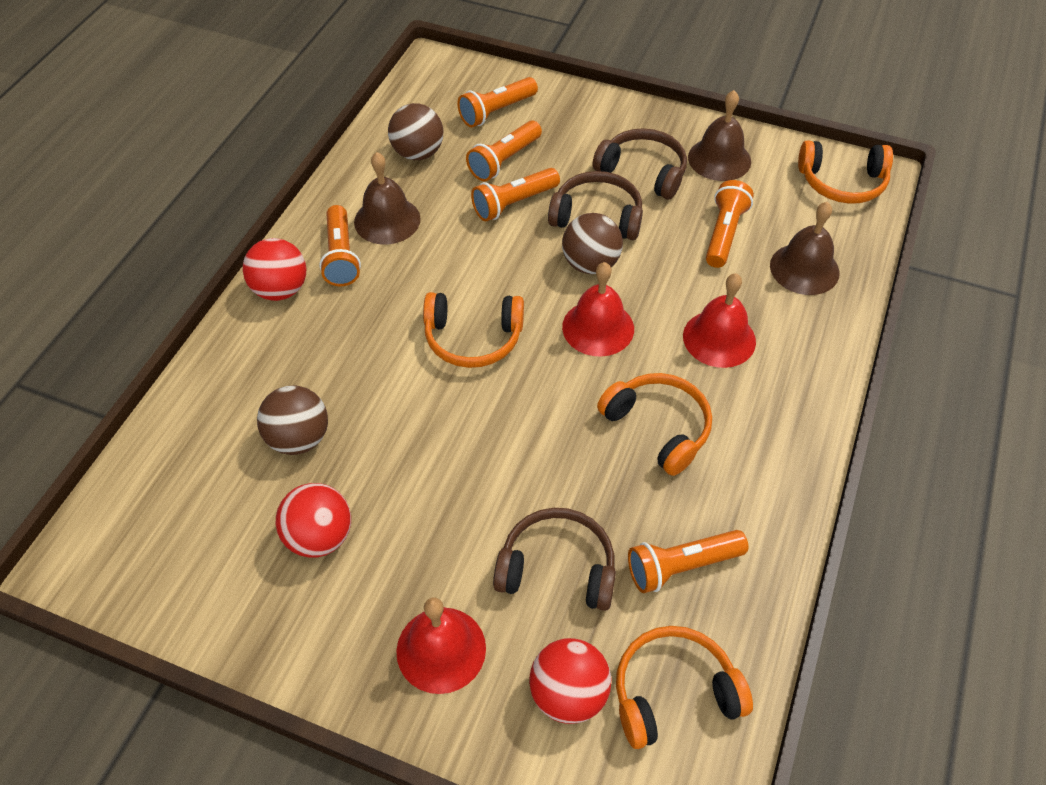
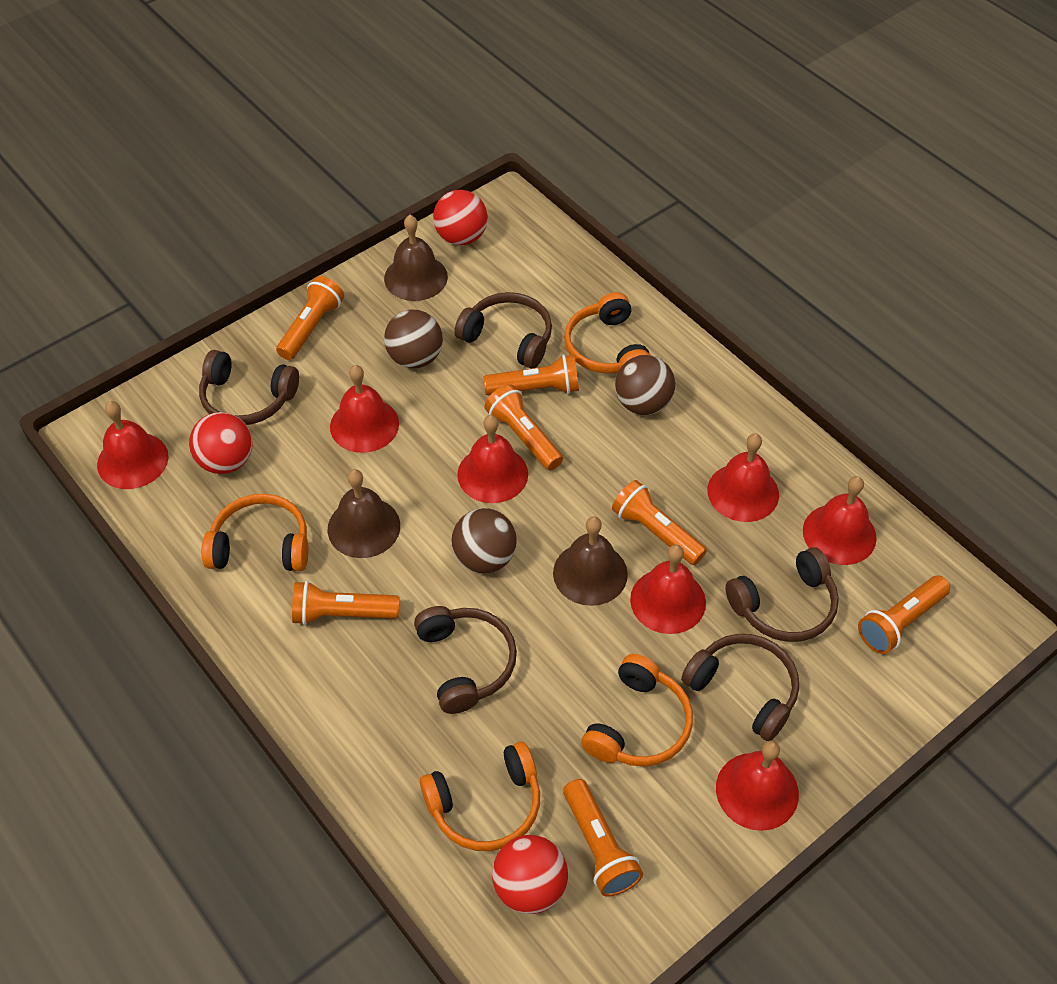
brown headphones: 3 -> 5
orange flashlight: 6 -> 7
red bell: 3 -> 7

